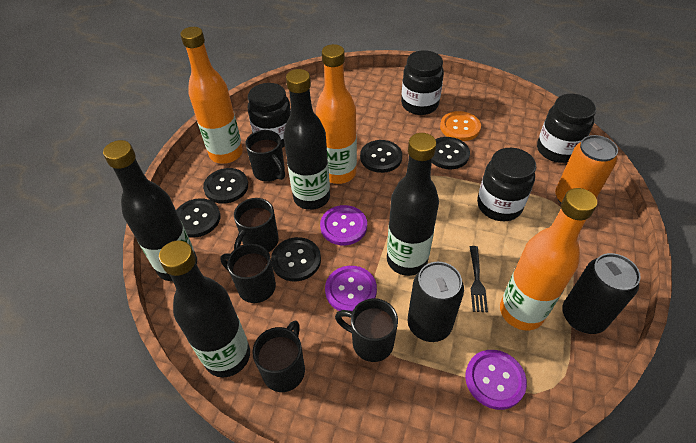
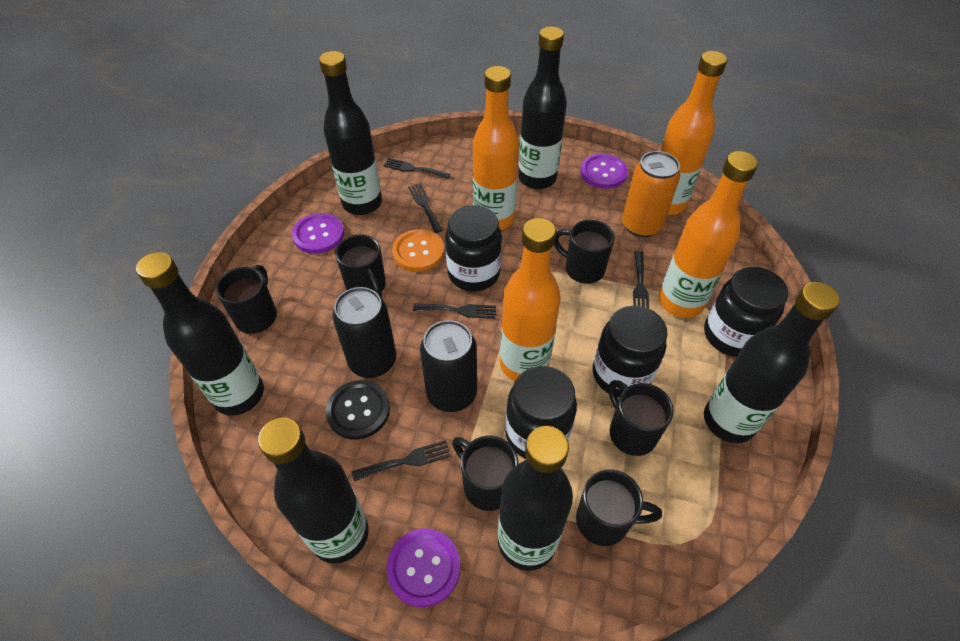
black bottle: 4 -> 6
black button: 5 -> 1
black fork: 1 -> 5
black mug: 5 -> 6
orange bottle: 3 -> 4

